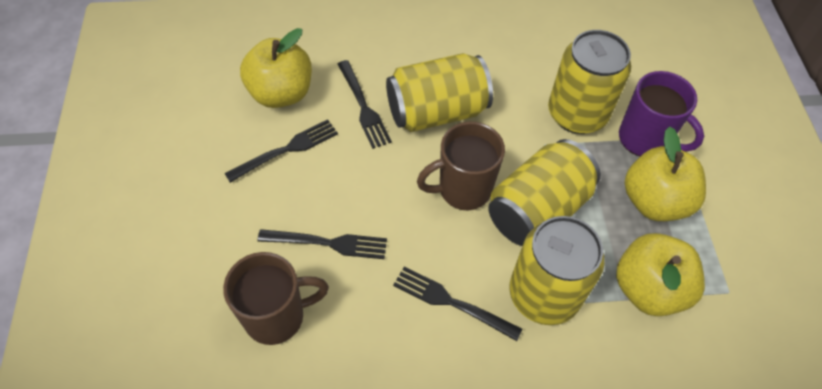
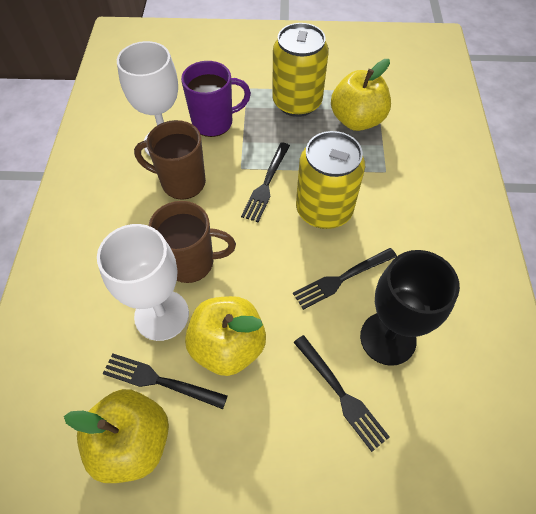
black goblet: 0 -> 1
white goblet: 0 -> 2
yellow can: 4 -> 2

